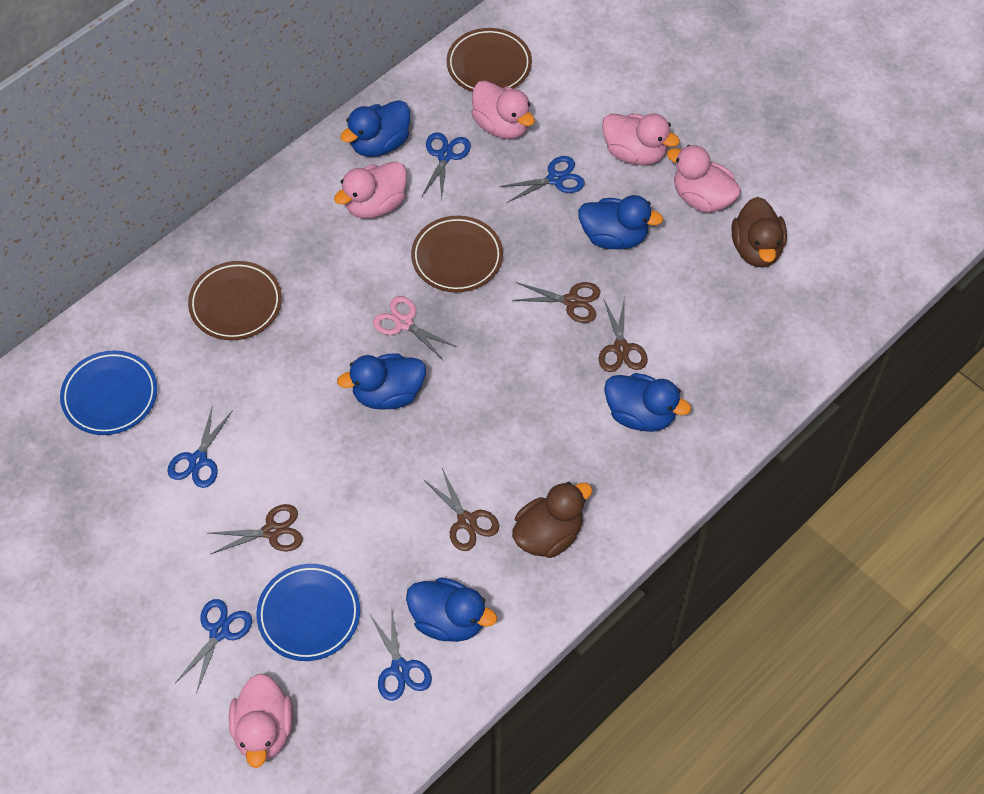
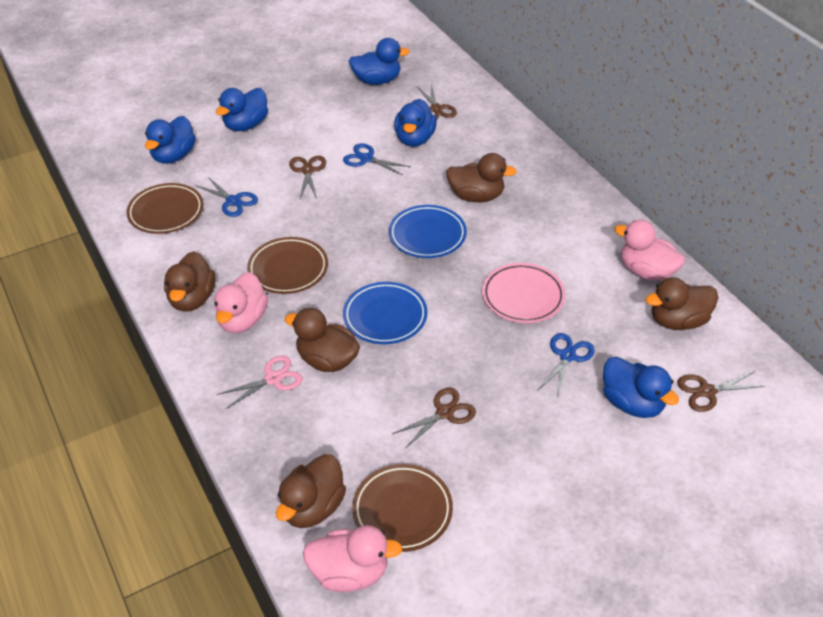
blue scissors: 5 -> 3
brown duck: 2 -> 5
pink duck: 5 -> 3
pink plate: 0 -> 1

